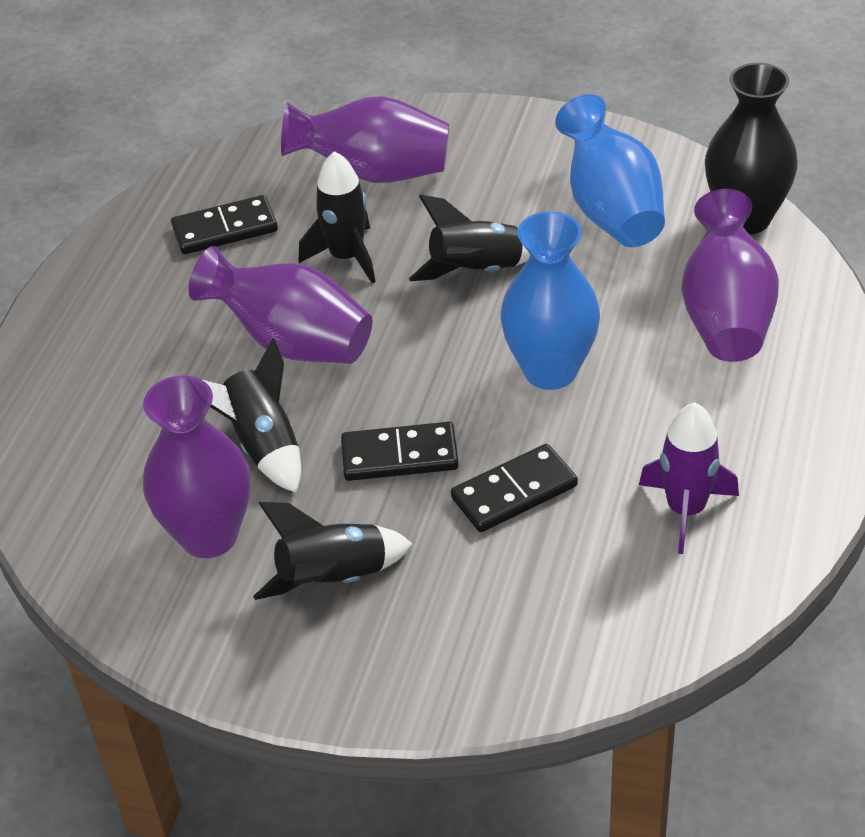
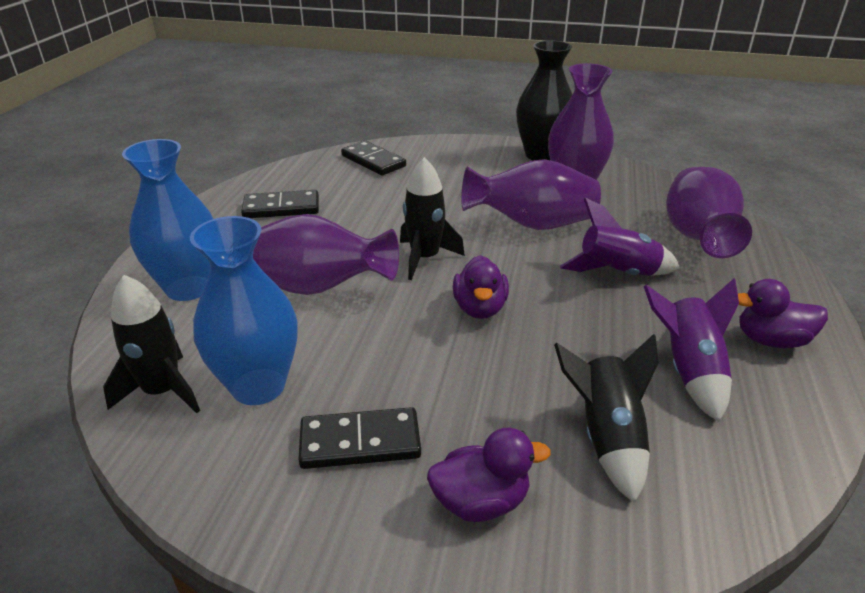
black rocket: 4 -> 3
purple duck: 0 -> 3
purple rocket: 1 -> 2

